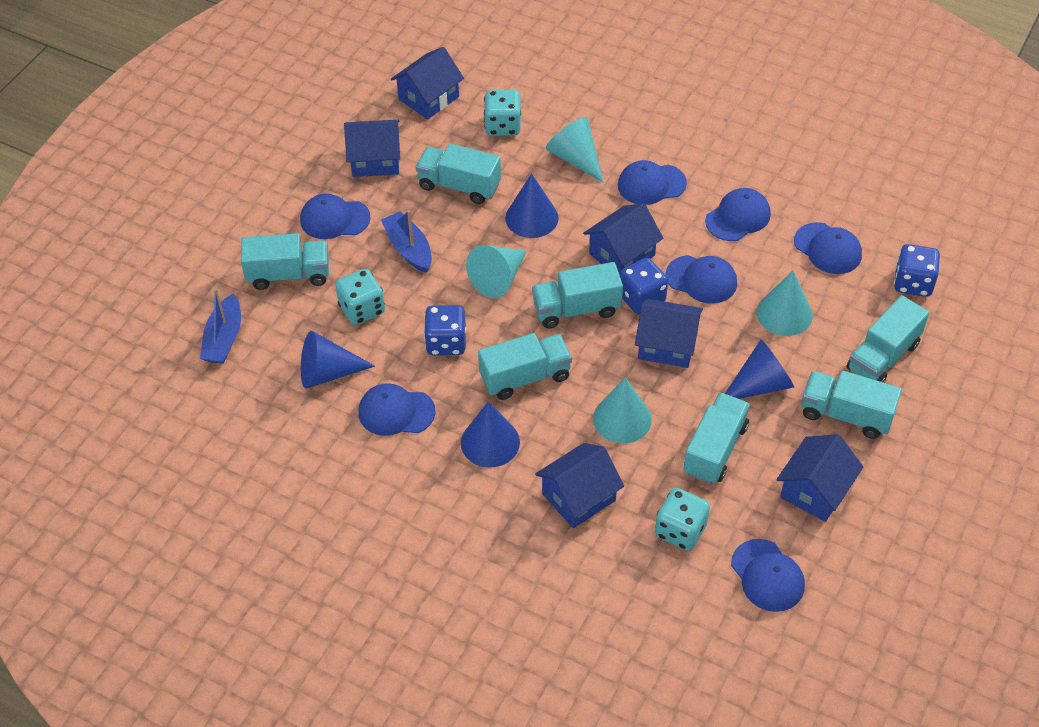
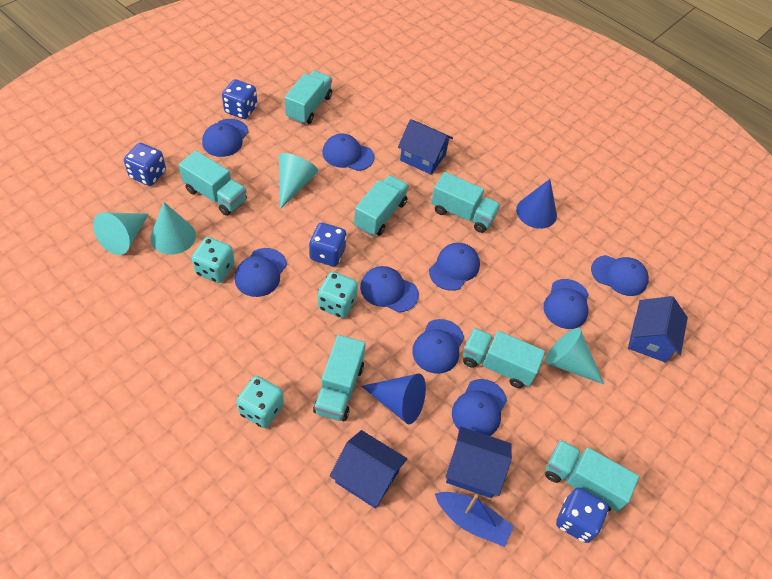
blue boat: 2 -> 1
blue cap: 7 -> 9
blue cone: 4 -> 2
blue dice: 3 -> 4
blue house: 6 -> 4

